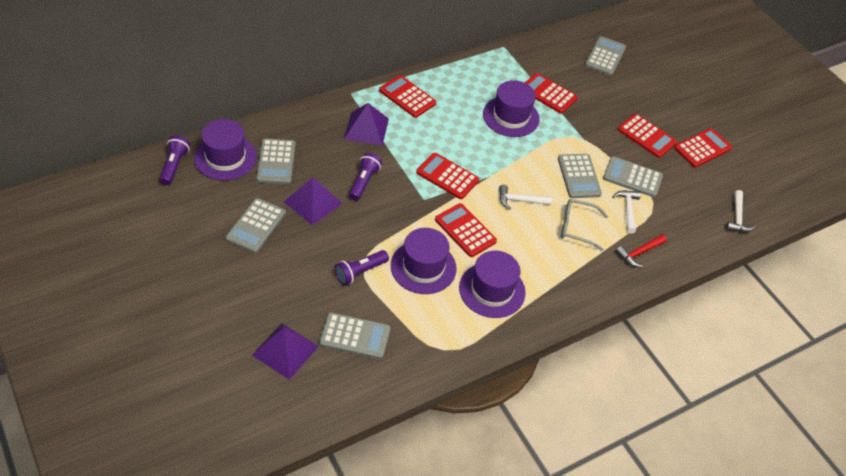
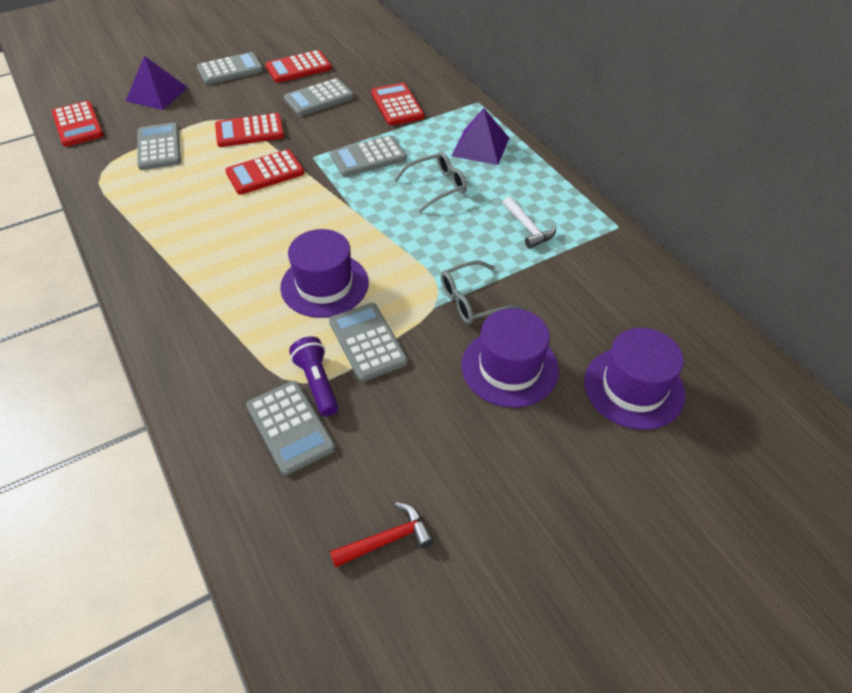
grey glasses: 1 -> 2
purple flashlight: 3 -> 1
purple hat: 4 -> 3
purple pyramid: 3 -> 2
red calculator: 6 -> 5
white hammer: 3 -> 1

